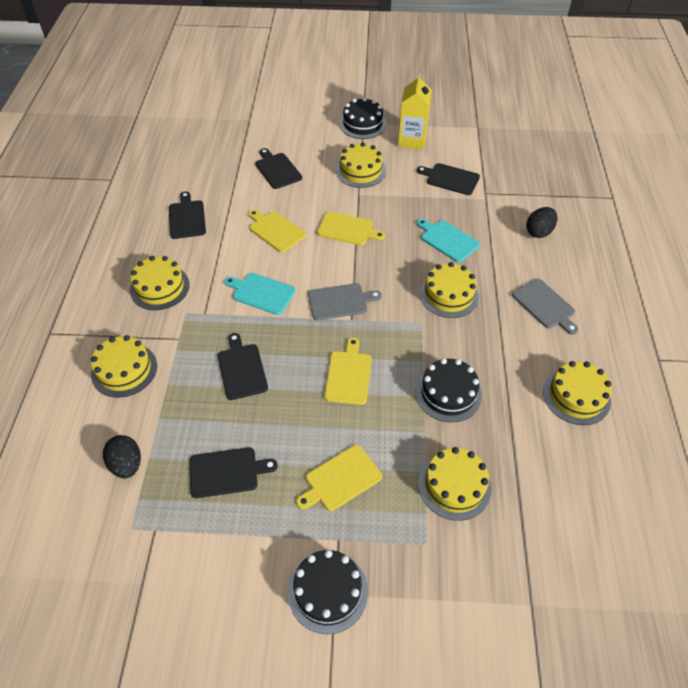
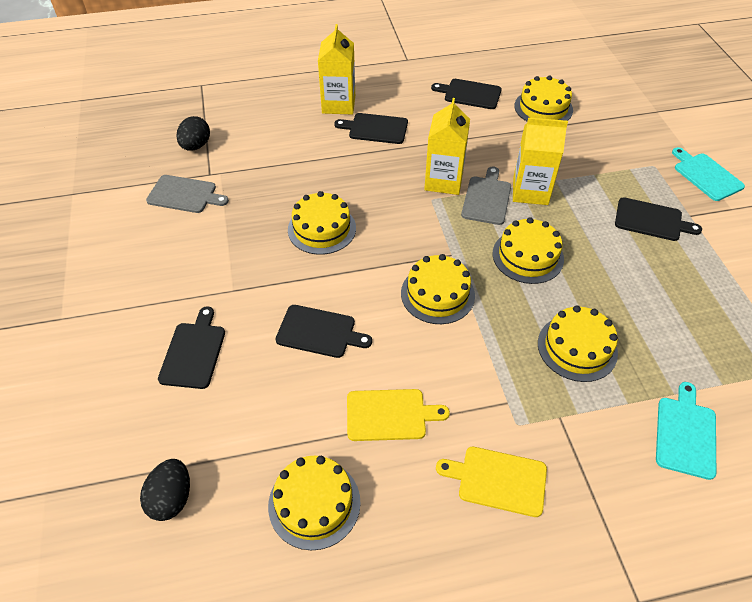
black cake: 3 -> 0
yellow carton: 1 -> 3
yellow cutting board: 4 -> 2

